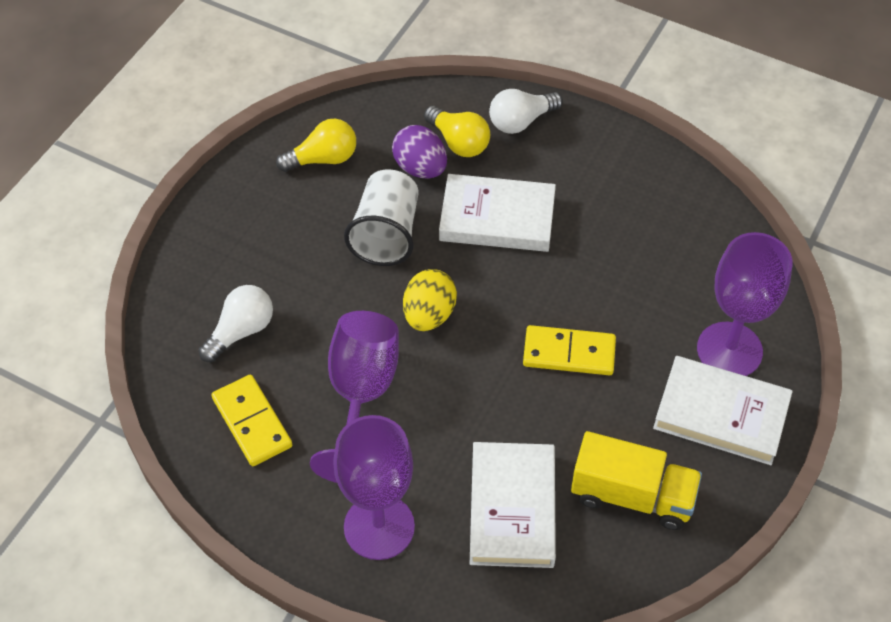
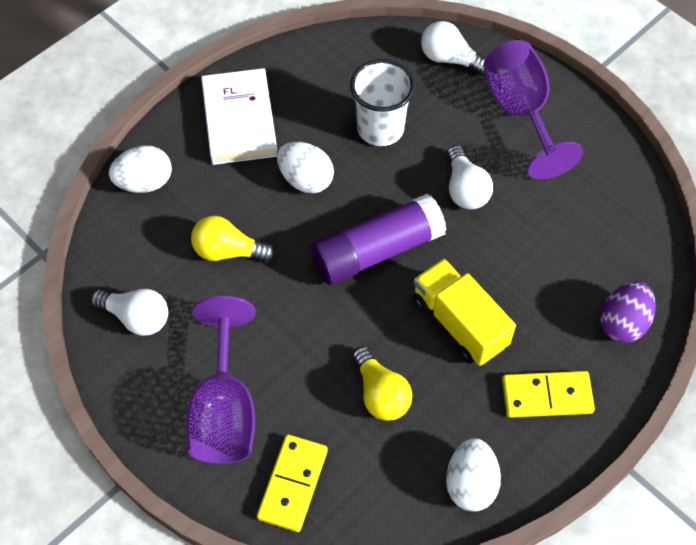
purple glue stick: 0 -> 1
purple goblet: 3 -> 2
white book: 3 -> 1
white egg: 0 -> 3
white light bulb: 2 -> 3
yellow egg: 1 -> 0

